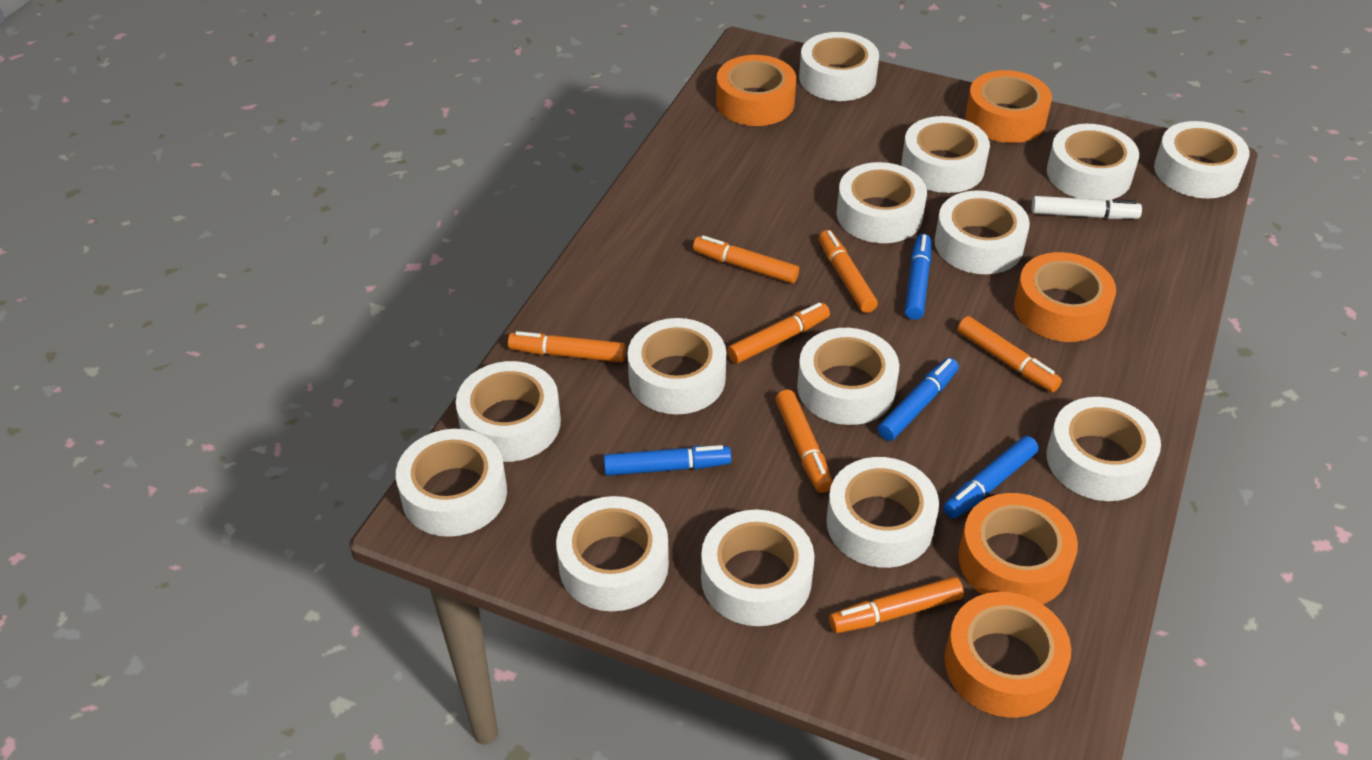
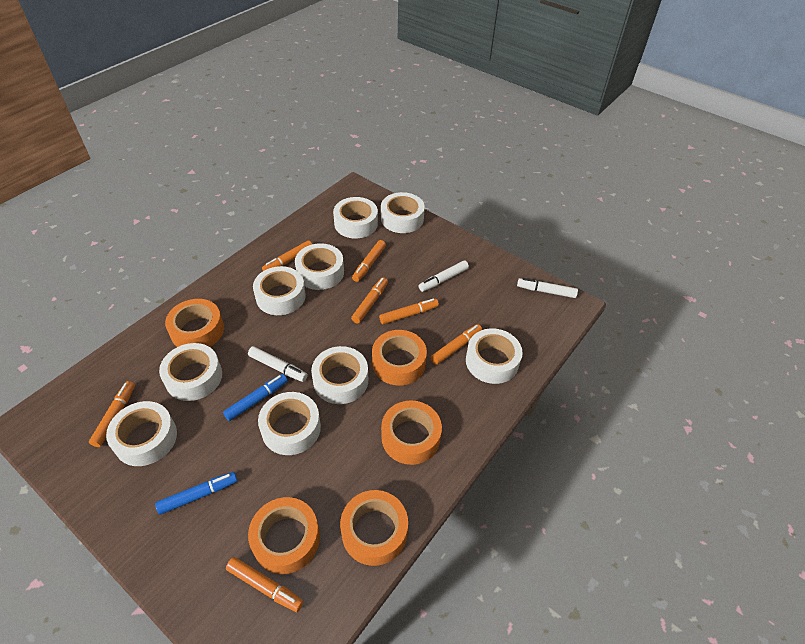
blue marker: 4 -> 2
white marker: 1 -> 3
white tape: 14 -> 9

